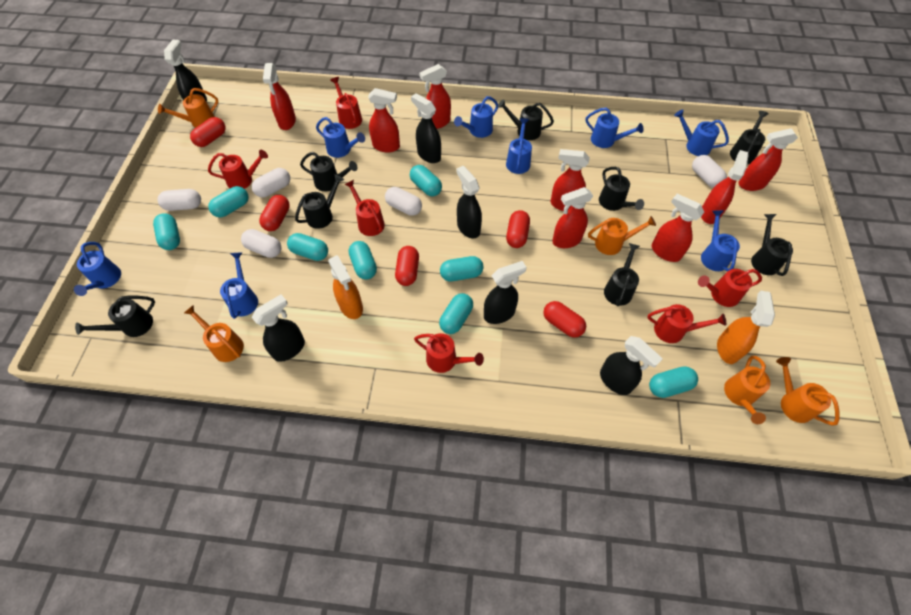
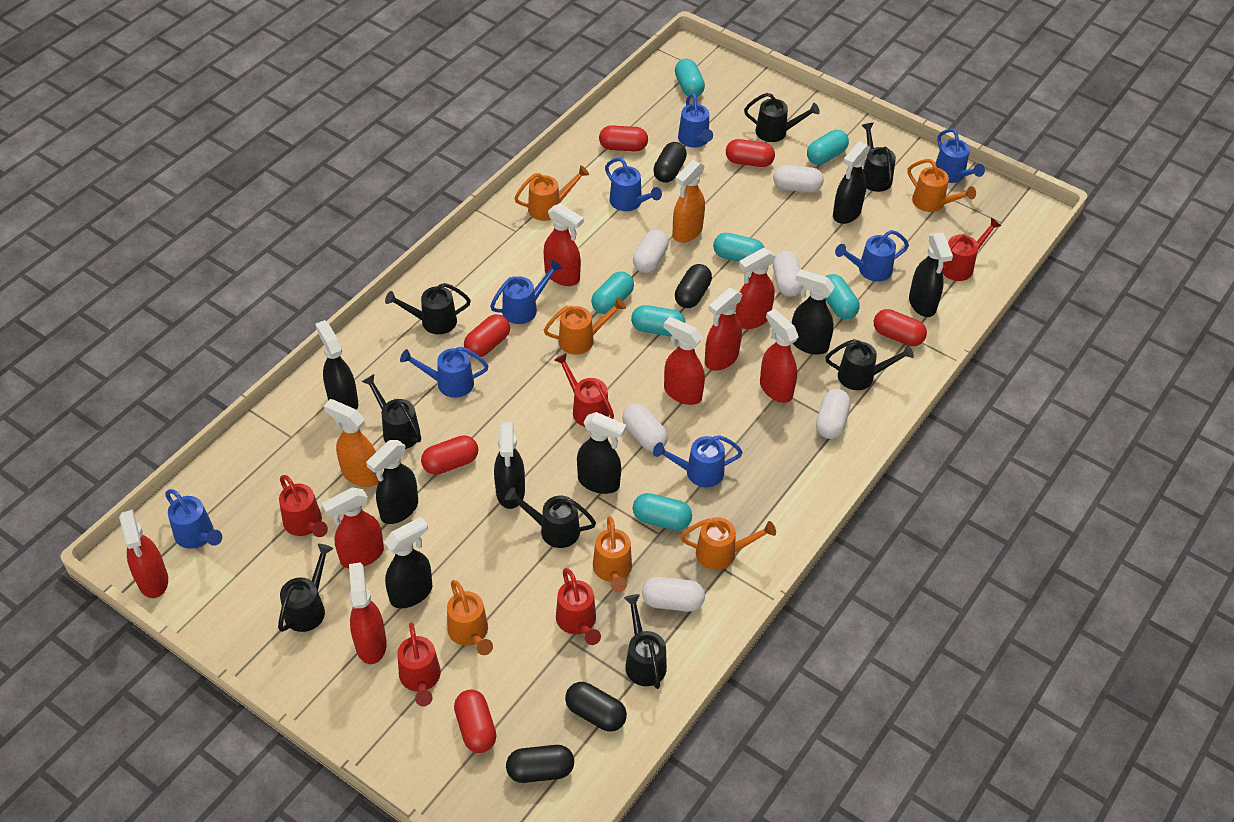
black capsule: 0 -> 4
black spray bottle: 6 -> 8
orange watering can: 5 -> 6
red capsule: 5 -> 6
red watering can: 6 -> 5
turquoise capsule: 8 -> 7
white capsule: 5 -> 6

